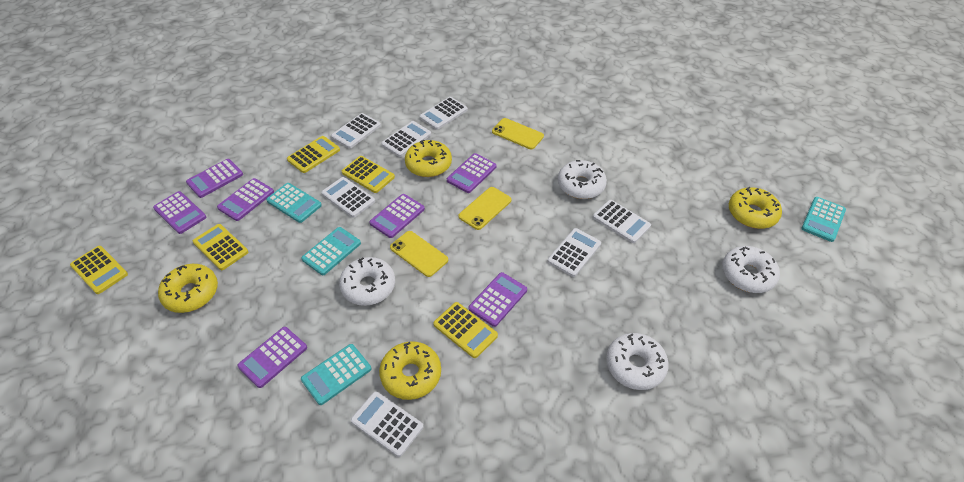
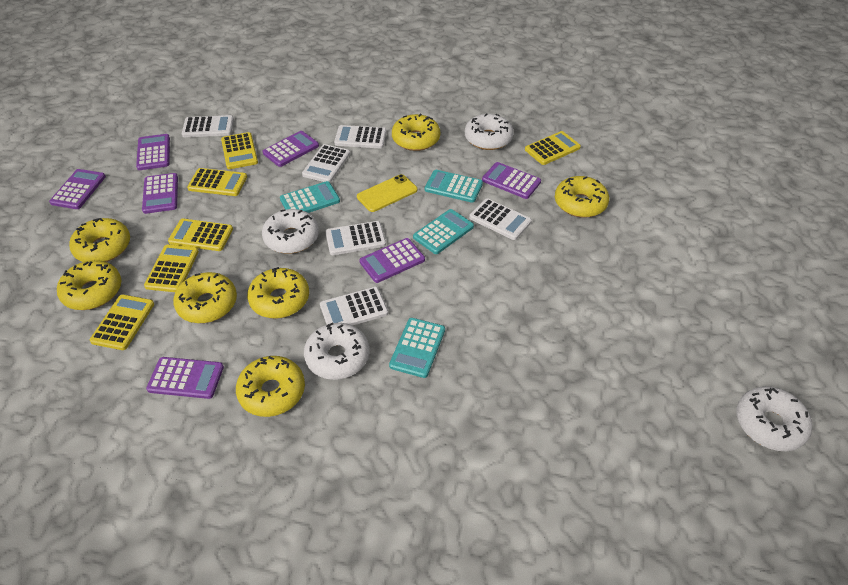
white calculator: 7 -> 6
yellow calculator: 5 -> 6
yellow donut: 4 -> 7
yellow phone: 3 -> 1

